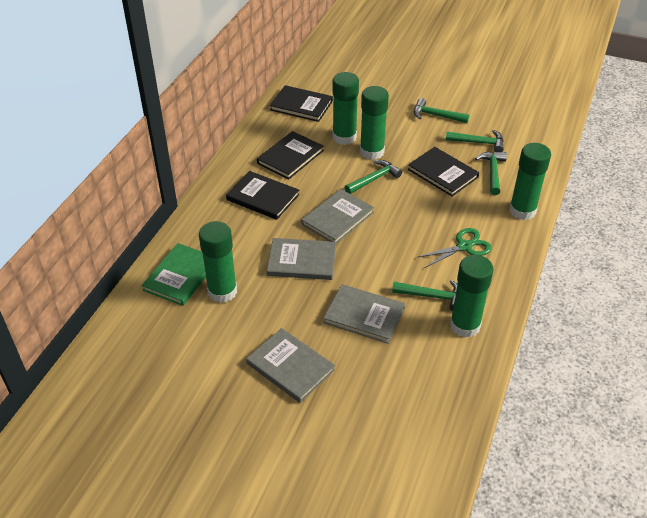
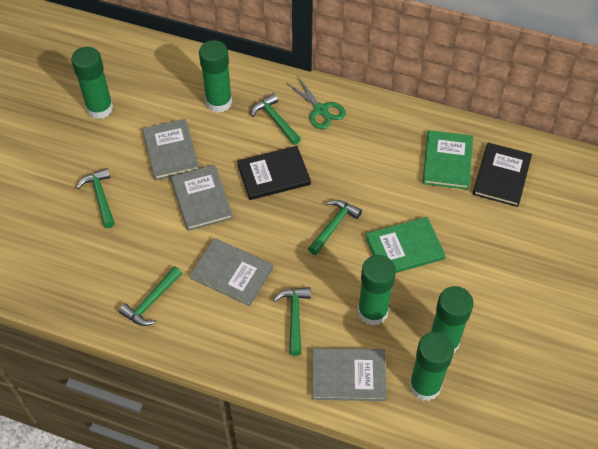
black book: 4 -> 2
green book: 1 -> 2

